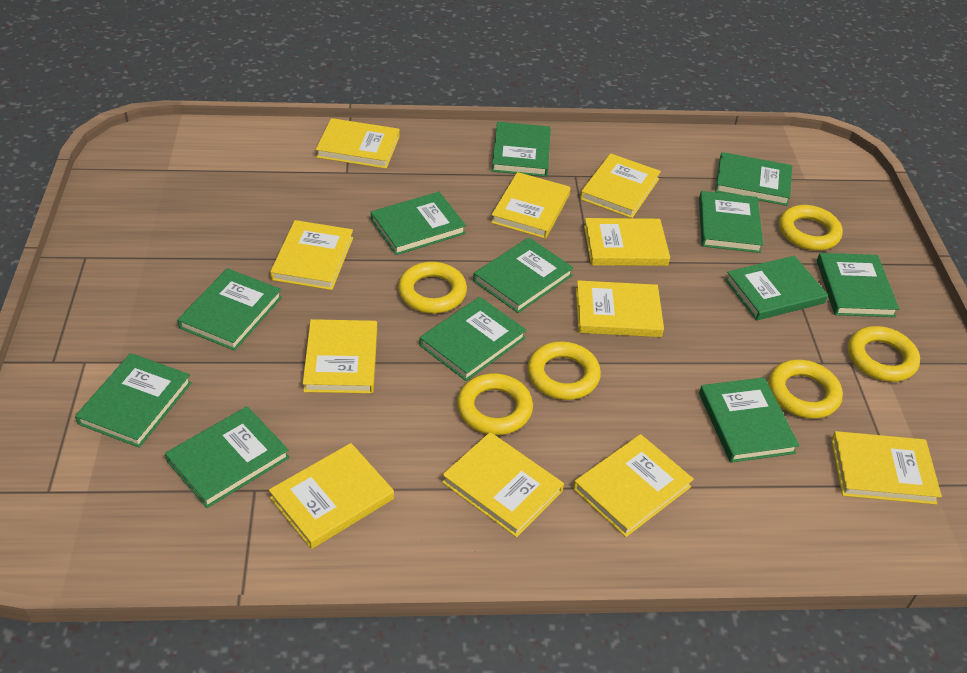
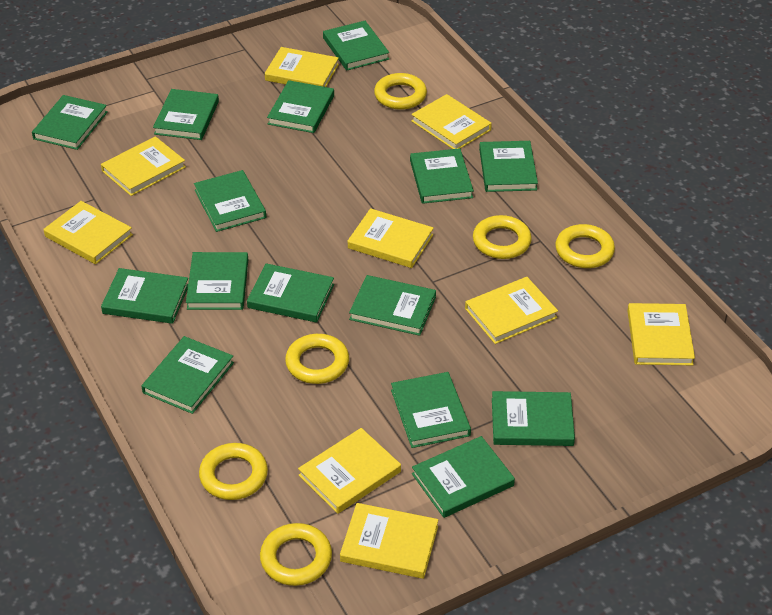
green book: 12 -> 15
yellow book: 11 -> 9

